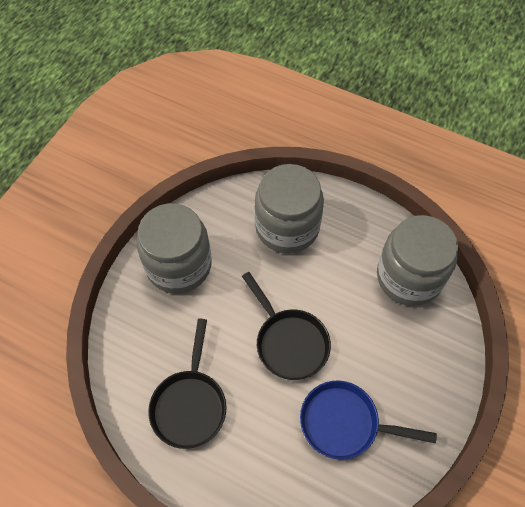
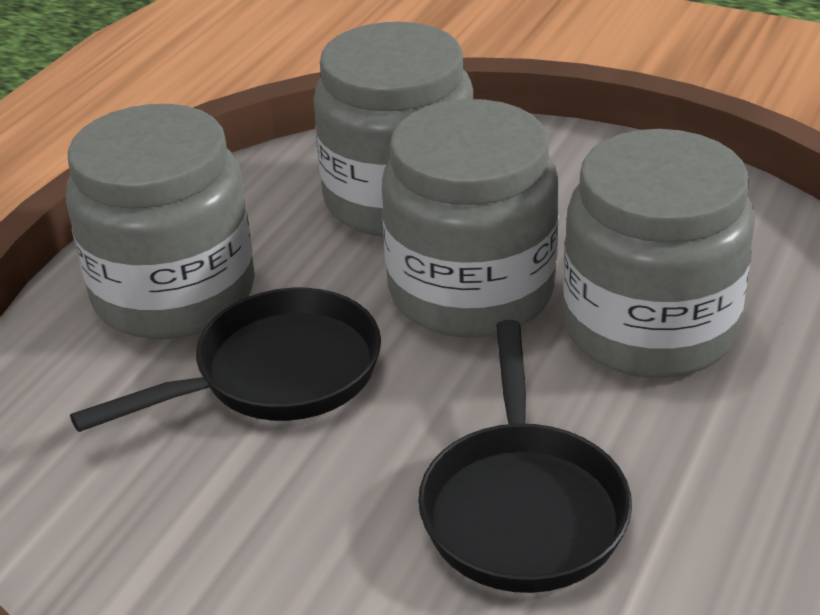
blue pan: 1 -> 0
grey jar: 3 -> 4

